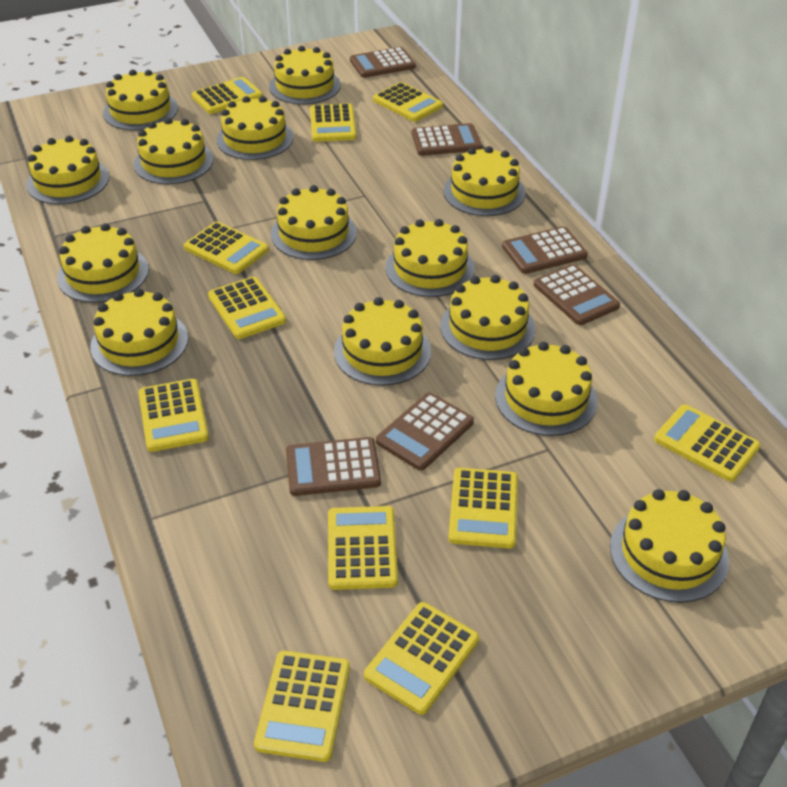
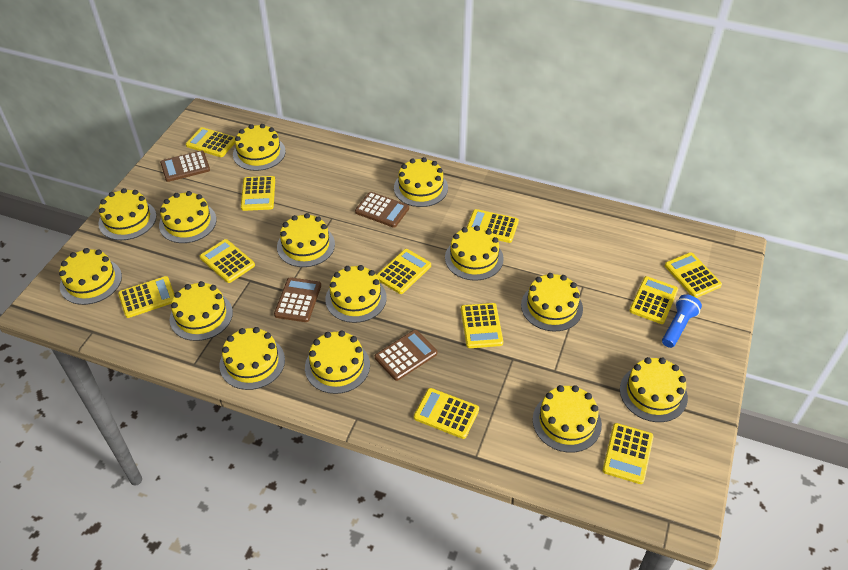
blue flashlight: 0 -> 1
brown calculator: 6 -> 4

